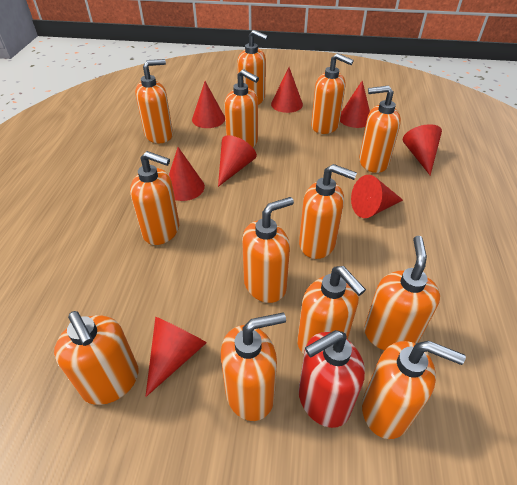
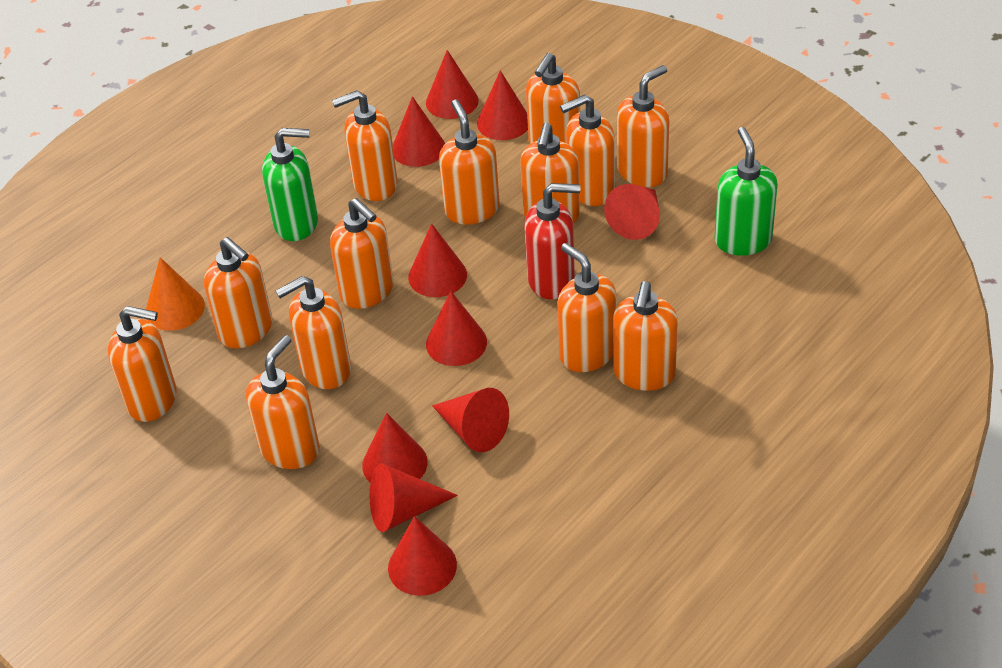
green soap dispenser: 0 -> 2
orange cone: 0 -> 1
red cone: 8 -> 10

